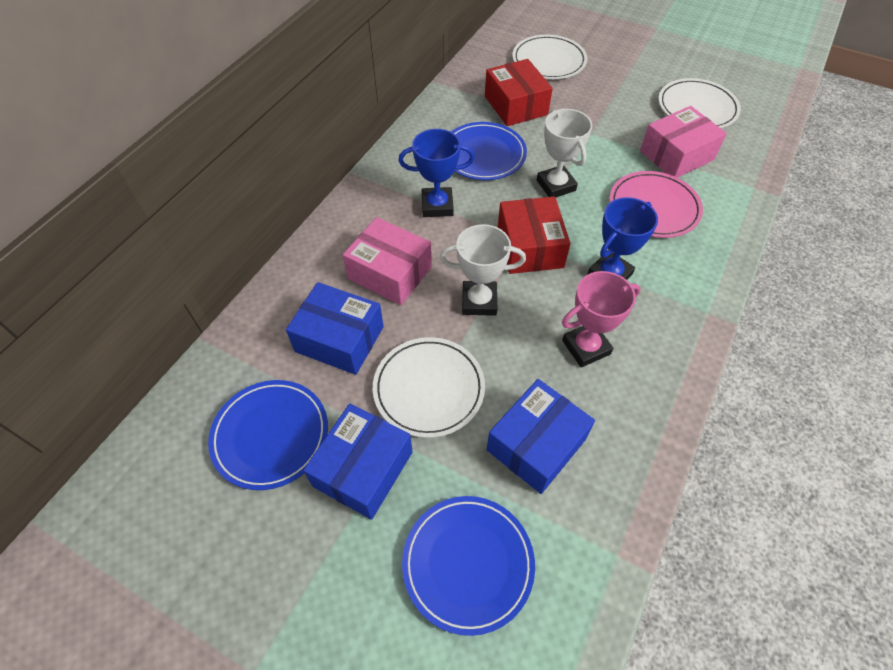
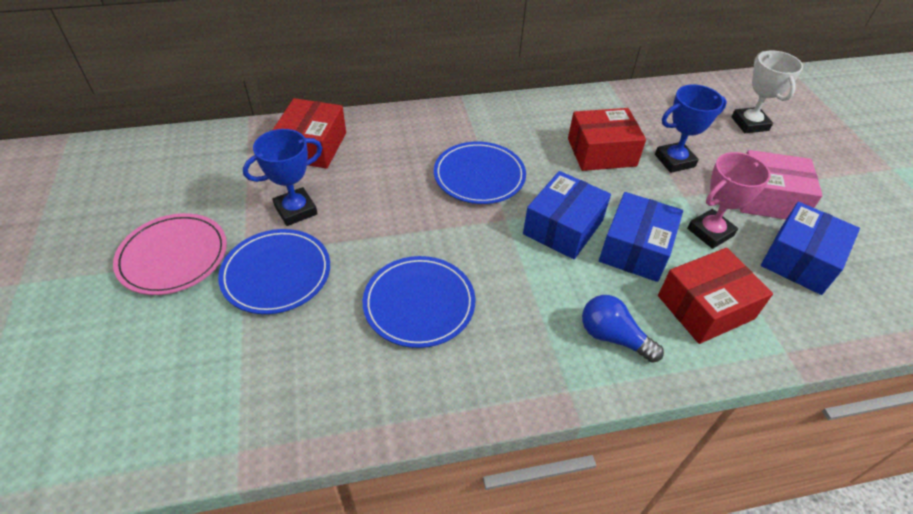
blue light bulb: 0 -> 1
pink box: 2 -> 1
red box: 2 -> 3
white plate: 3 -> 0
white trophy: 2 -> 1

